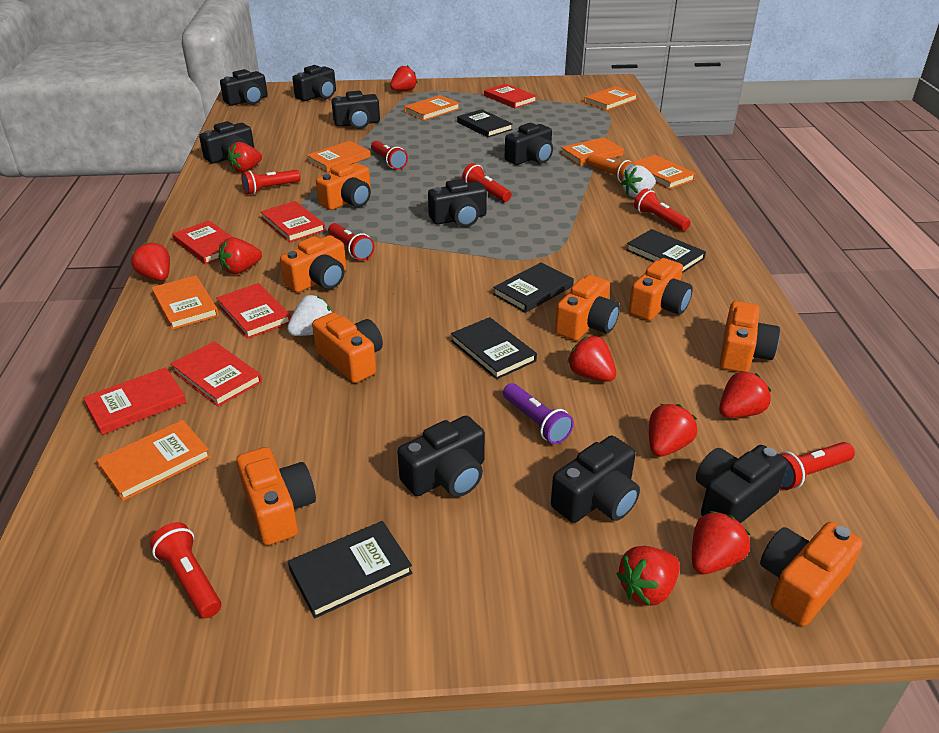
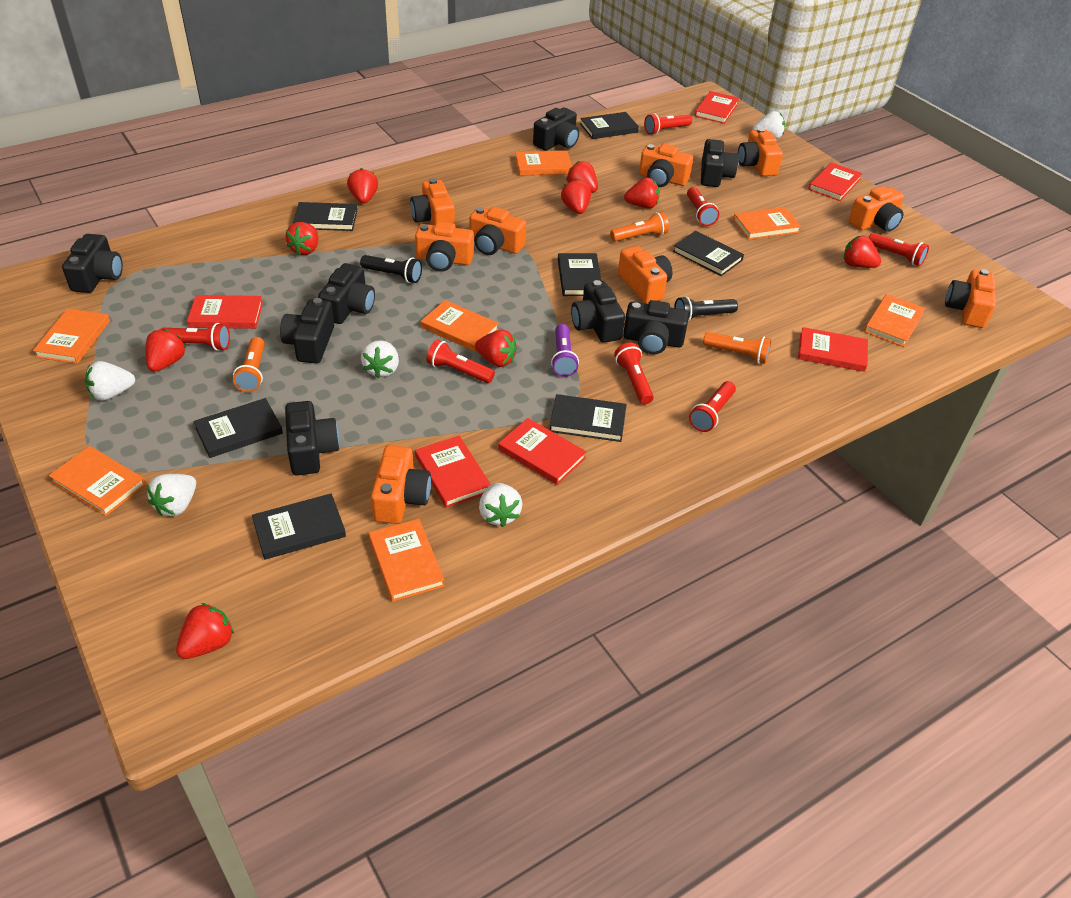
black book: 5 -> 7
black camera: 9 -> 8
black flashlight: 0 -> 2
orange camera: 8 -> 9
orange flashlight: 1 -> 3
white strawberry: 2 -> 5

